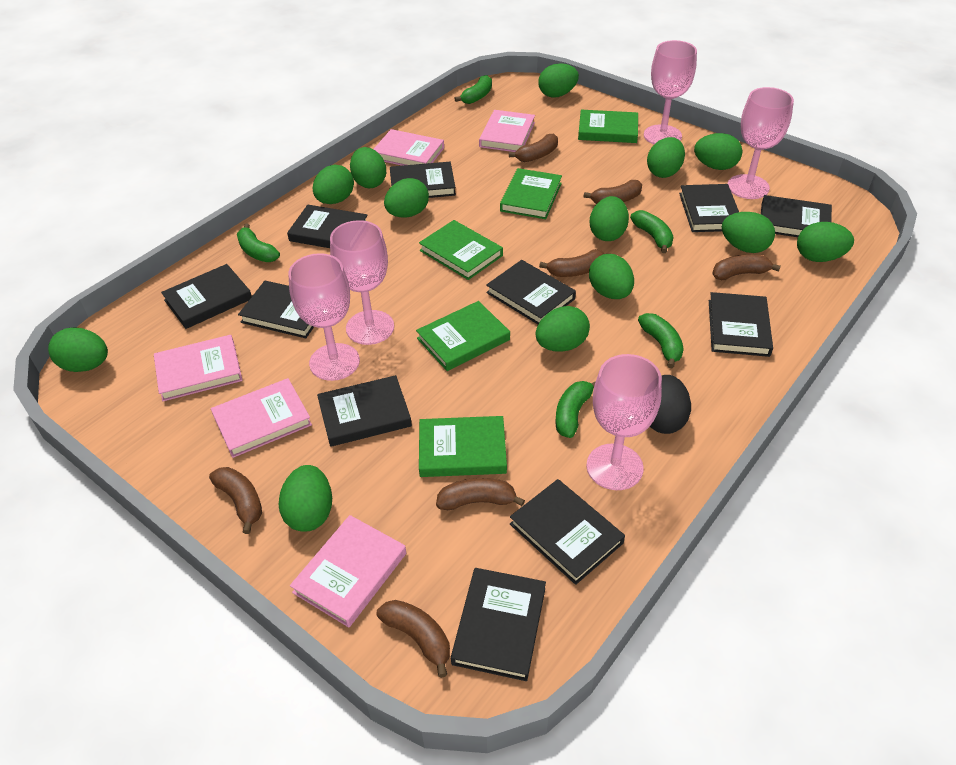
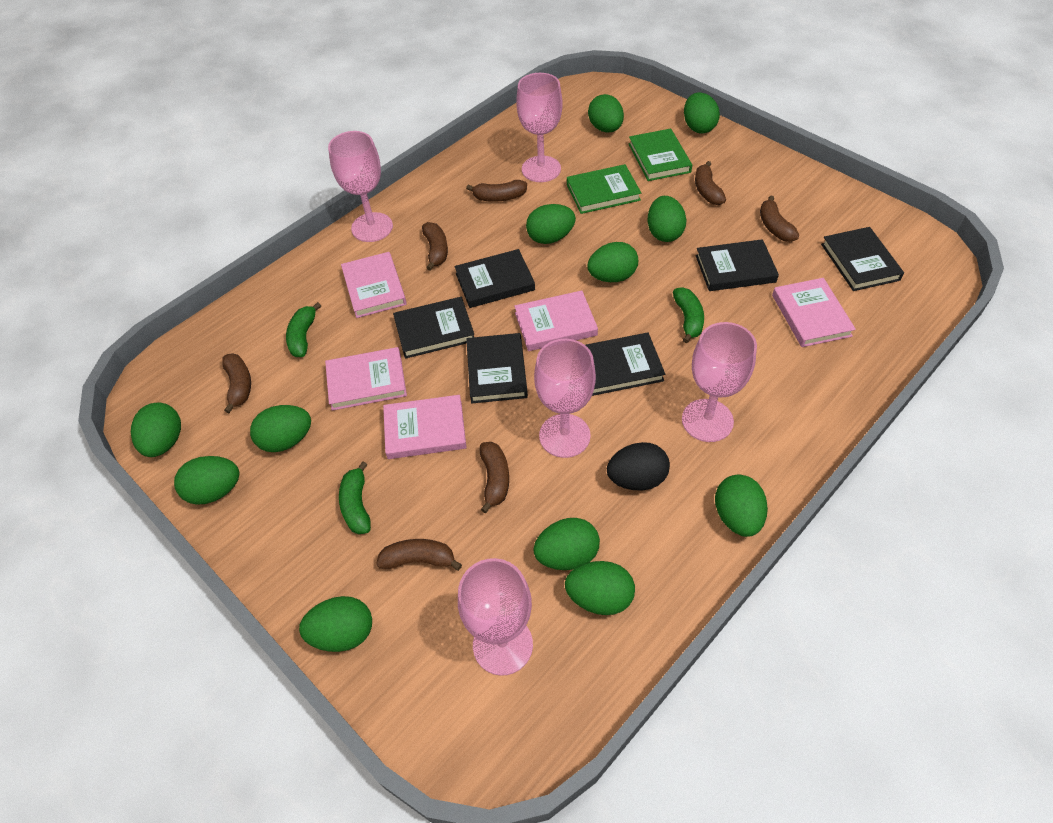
black book: 11 -> 6
green banana: 5 -> 3
green book: 5 -> 2
green egg: 13 -> 12

